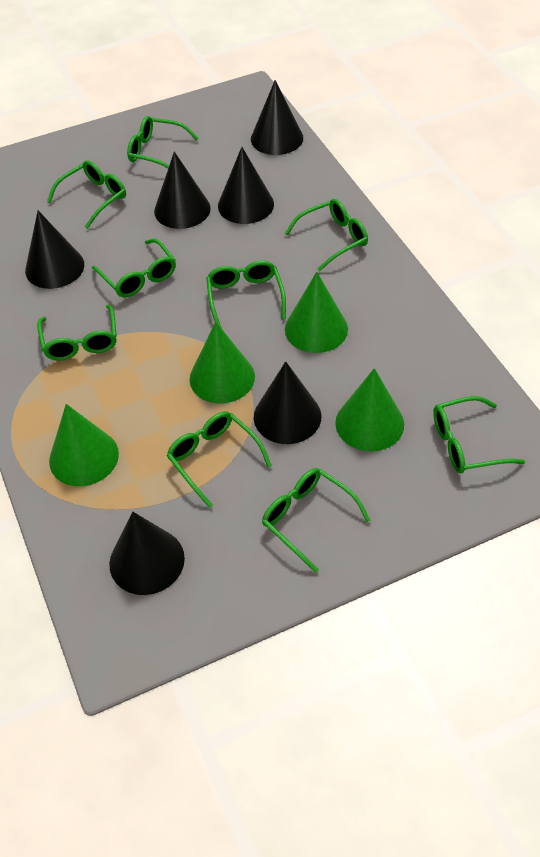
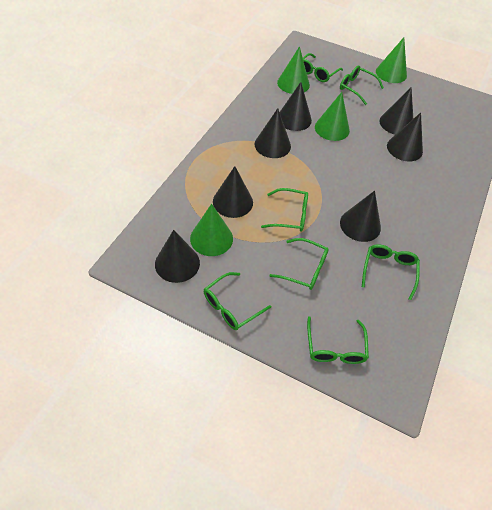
black cone: 6 -> 7
green glasses: 9 -> 7

